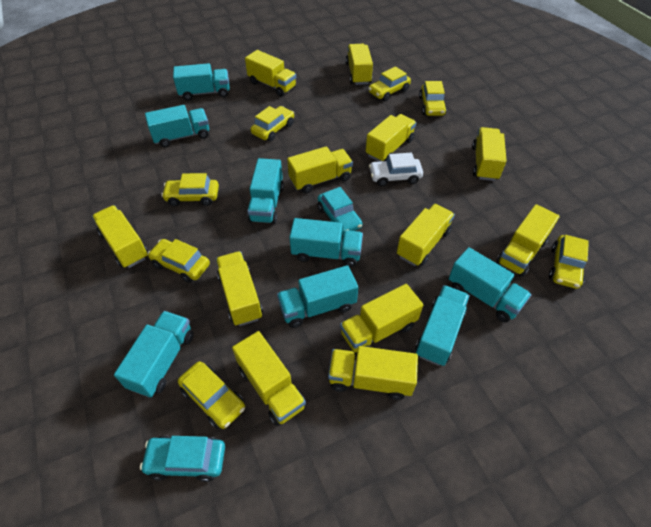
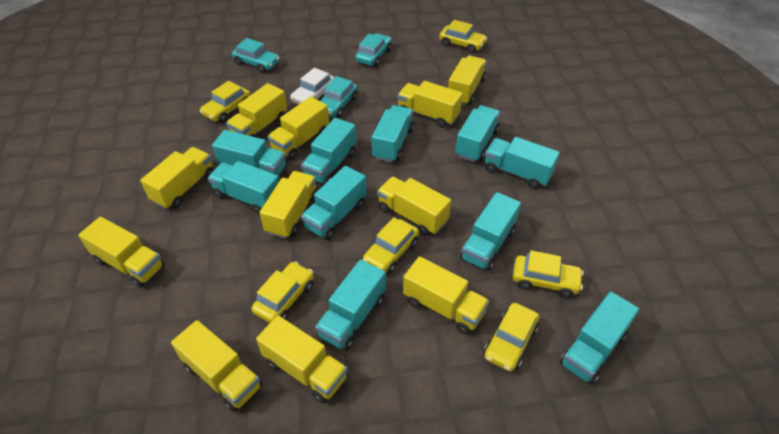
turquoise car: 2 -> 3
turquoise truck: 8 -> 10
yellow car: 7 -> 6
yellow truck: 12 -> 11

